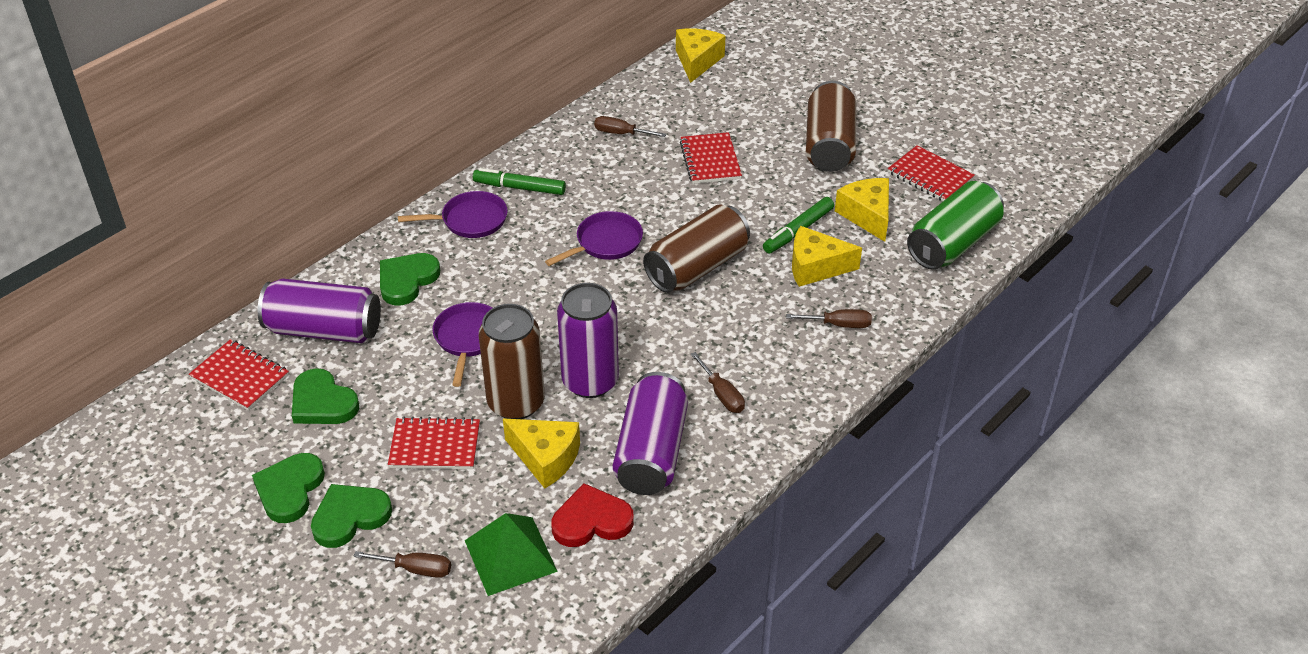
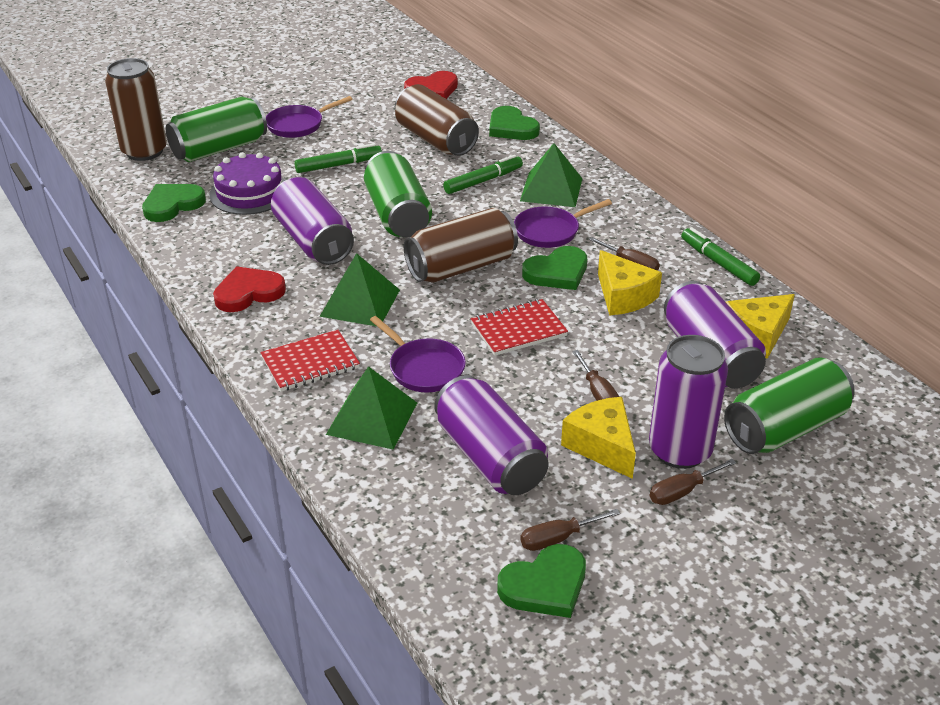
green can: 1 -> 3
green marker: 2 -> 3
green pyramid: 1 -> 3
purple cake: 0 -> 1
purple can: 3 -> 4
red heart: 1 -> 2
red notebook: 4 -> 2
yellow cheese: 4 -> 3

